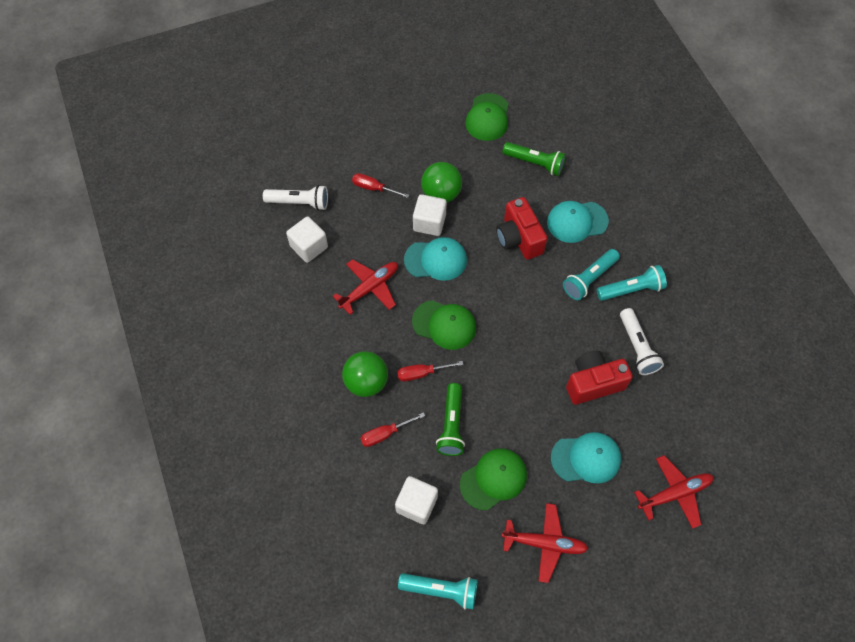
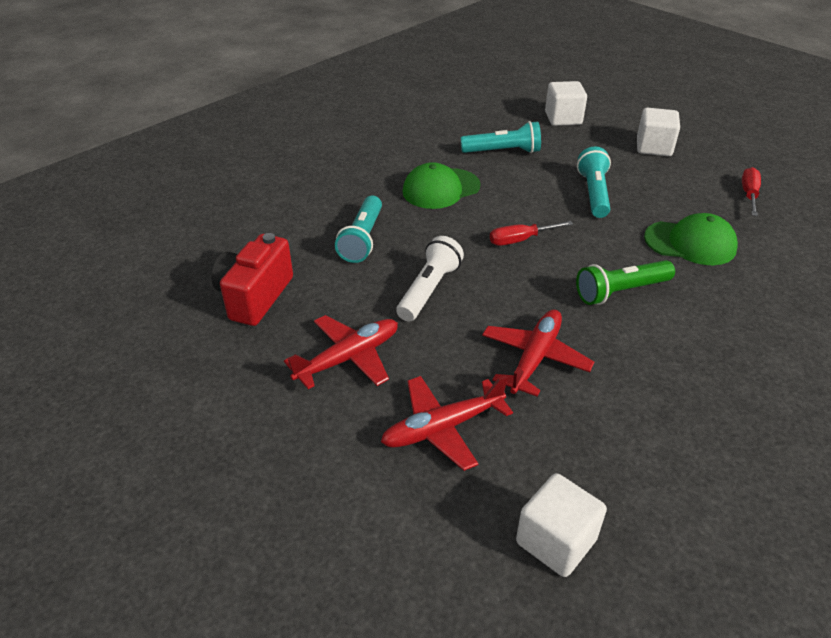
green ball: 2 -> 0
green cap: 3 -> 2
green flashlight: 2 -> 1
red camera: 2 -> 1
red screwdriver: 3 -> 2
turquoise cap: 3 -> 0
white flashlight: 2 -> 1

